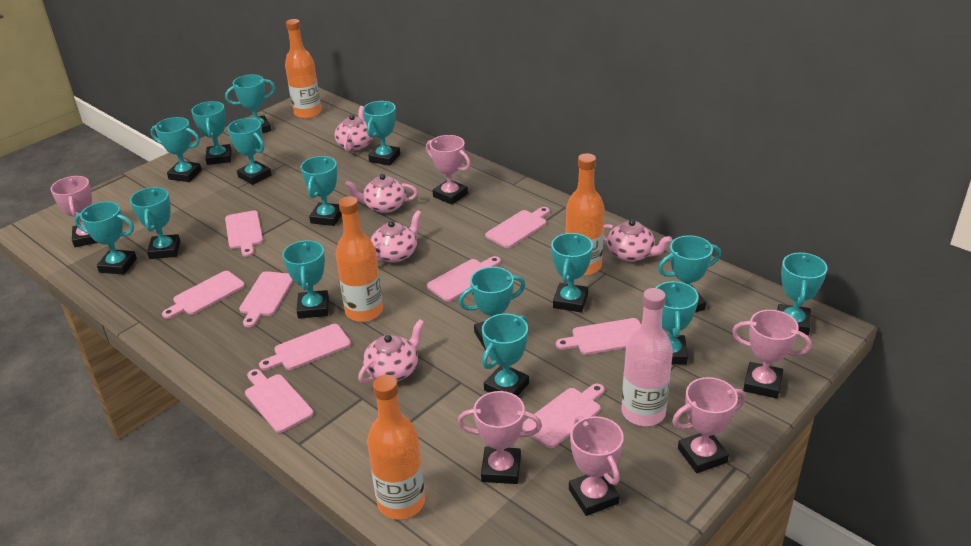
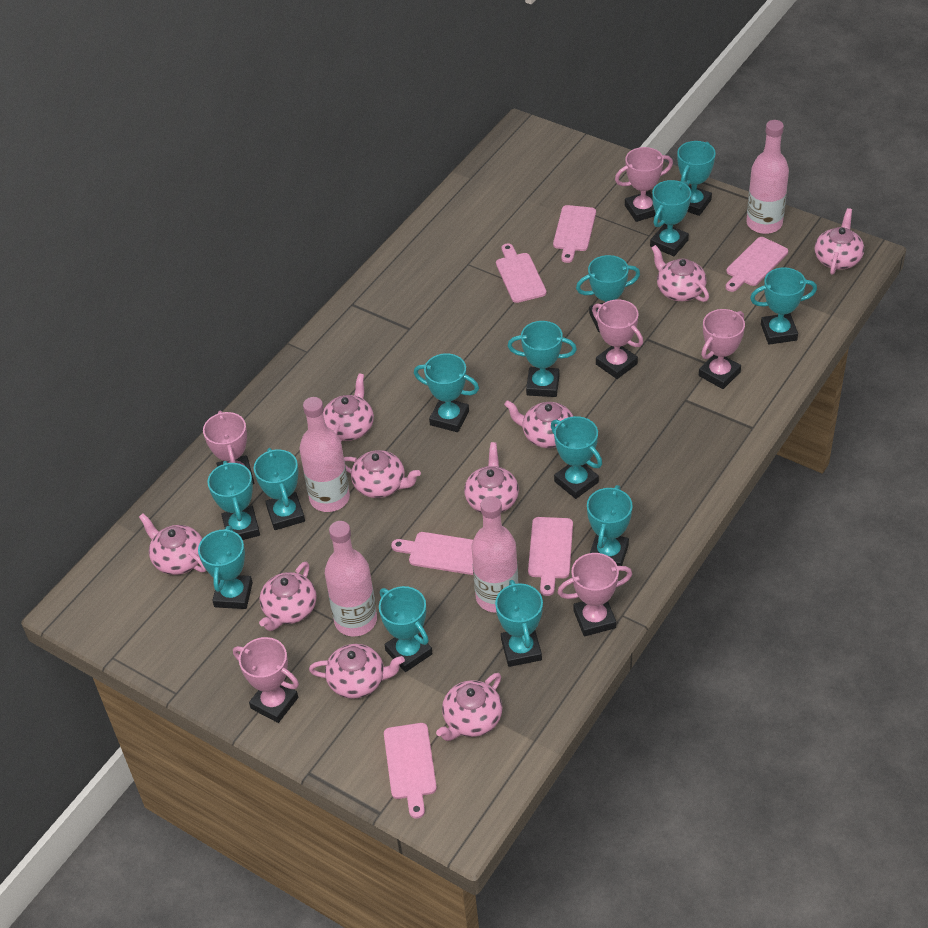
orange bottle: 4 -> 0
pink bottle: 1 -> 4
pink cutting board: 9 -> 6
pink teapot: 5 -> 10
turquoise trophy: 15 -> 13

